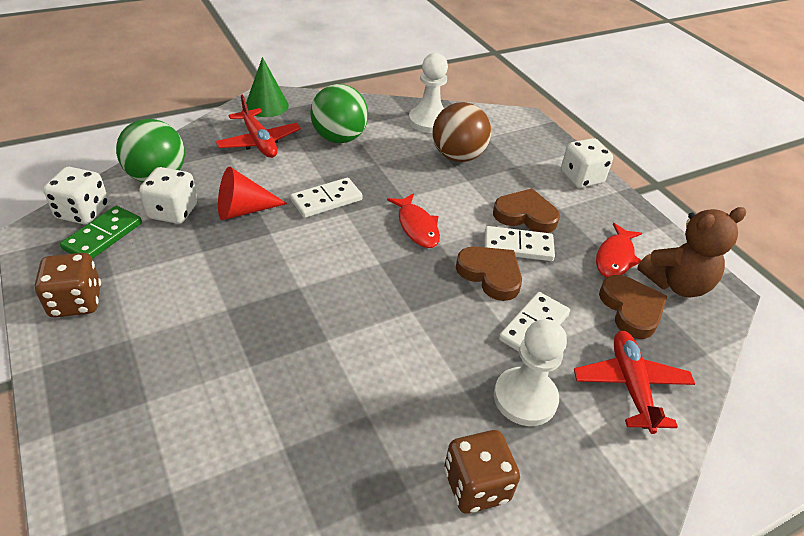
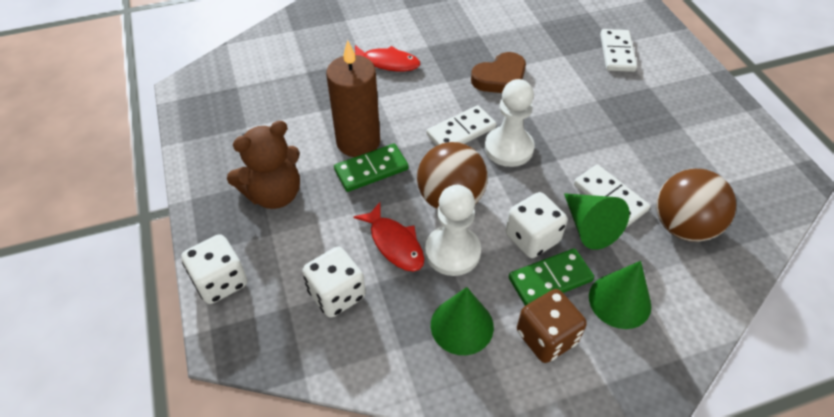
brown ball: 1 -> 2
brown candle: 0 -> 1
brown dice: 2 -> 1
brown heart: 3 -> 1
green ball: 2 -> 0
green cone: 1 -> 3
green domino: 1 -> 2
red cone: 1 -> 0
red plane: 2 -> 0

